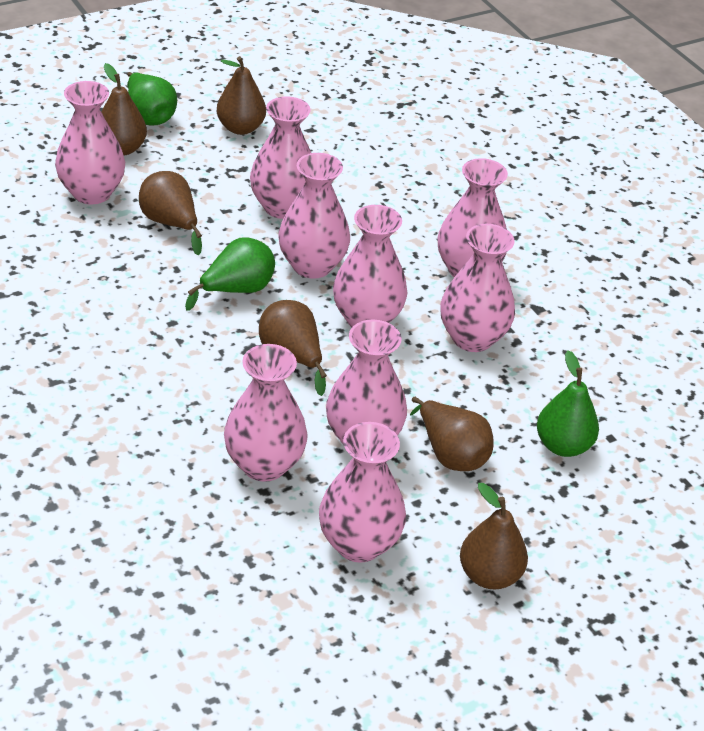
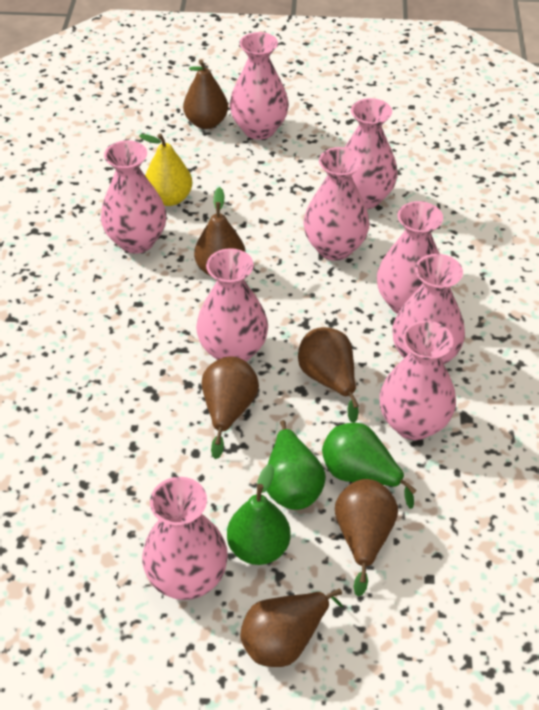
yellow pear: 0 -> 1

